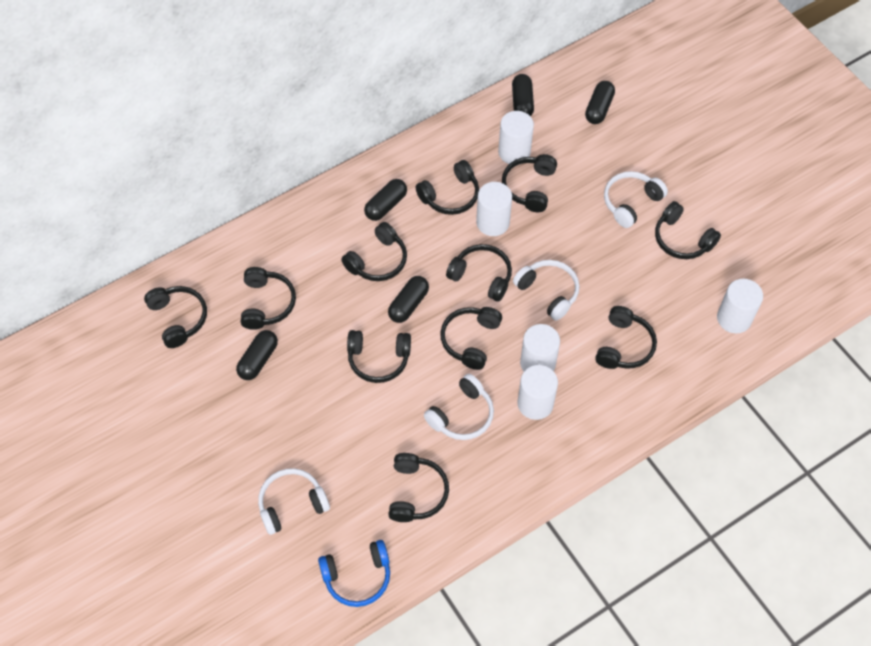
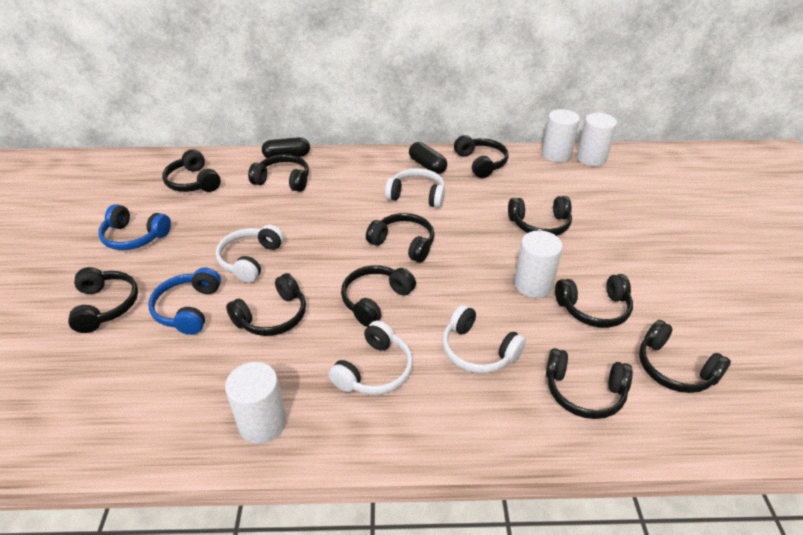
black capsule: 5 -> 2
blue headphones: 1 -> 2
white cylinder: 5 -> 4

